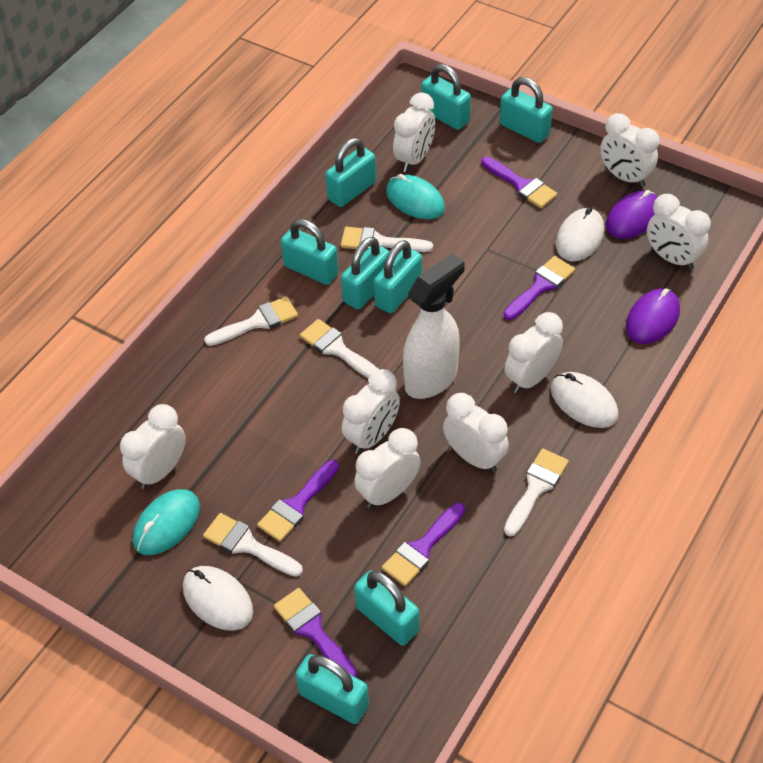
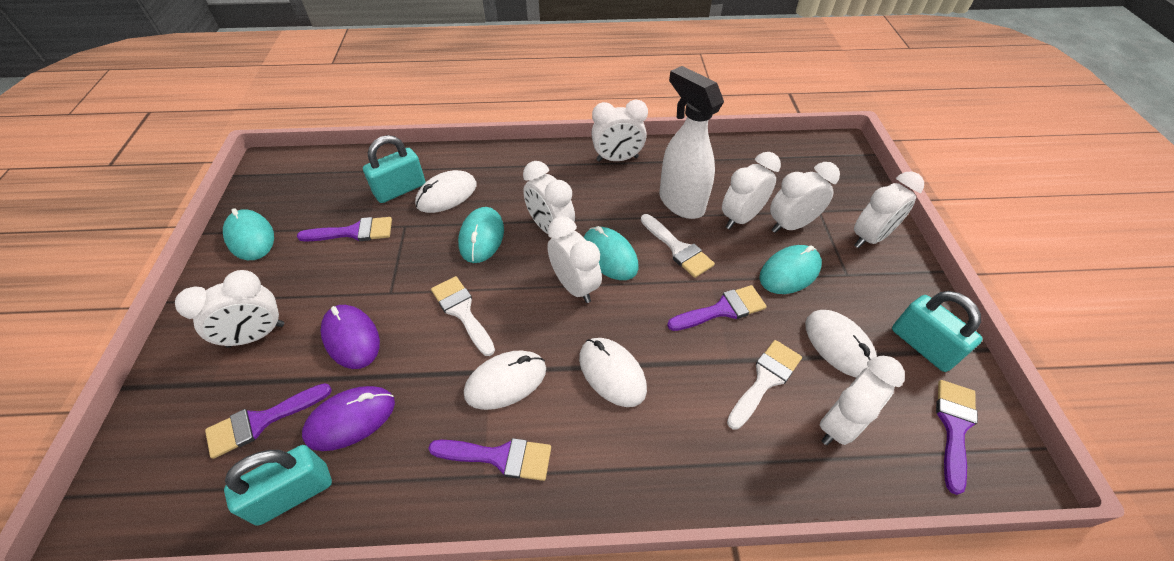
turquoise mouse: 2 -> 4
turquoise padlock: 8 -> 3
white brush: 5 -> 3
white mouse: 3 -> 4

